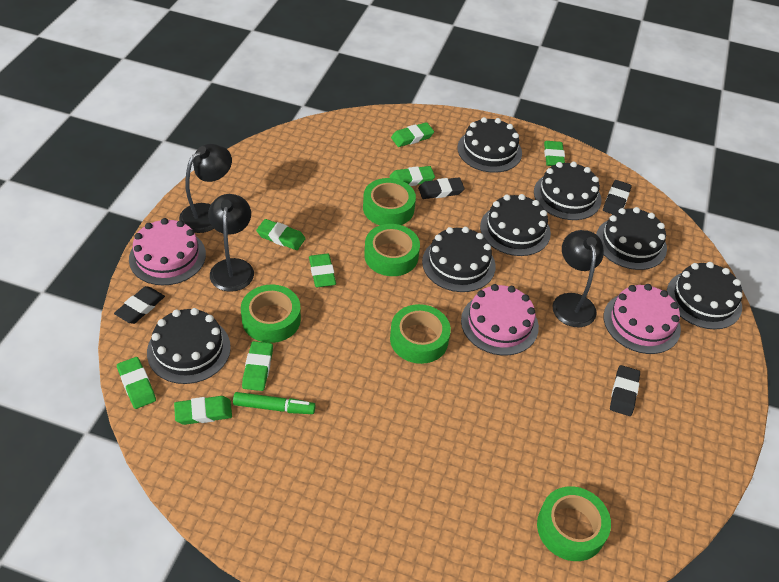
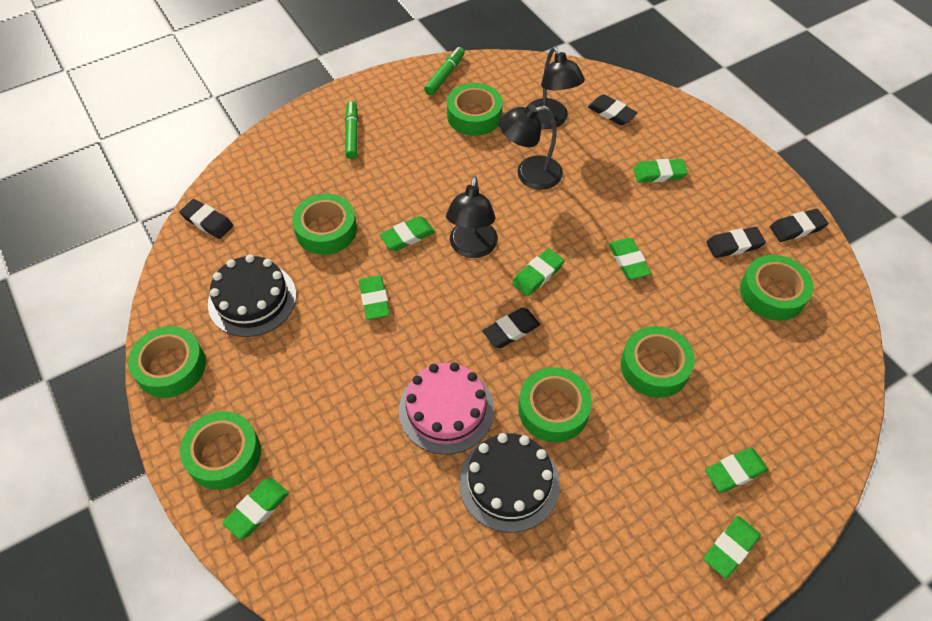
black cake: 7 -> 2
black eraser: 4 -> 5
green marker: 1 -> 2
green tape: 5 -> 7
pink cake: 3 -> 1

